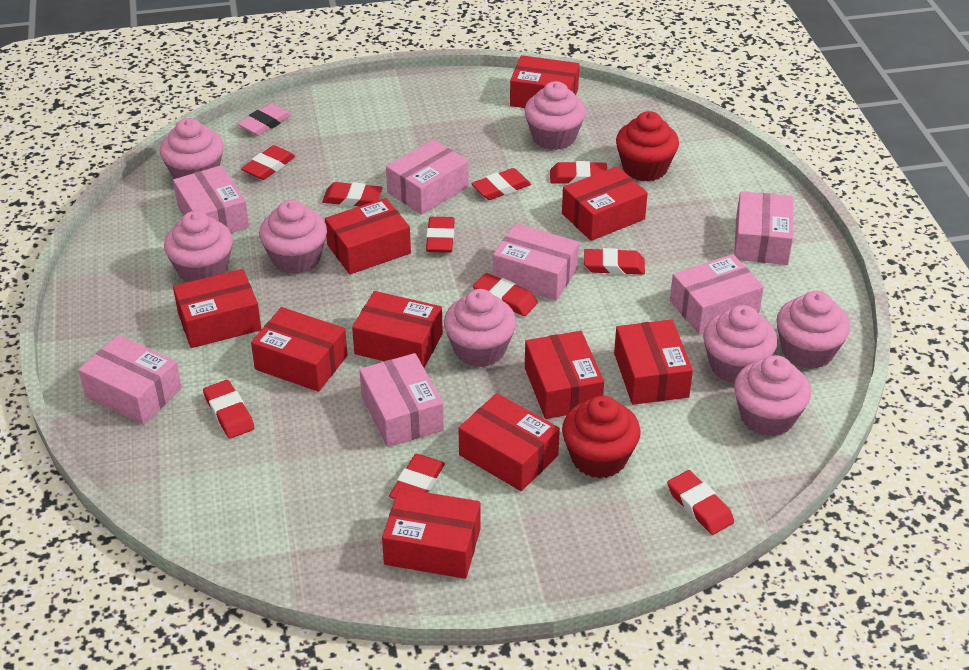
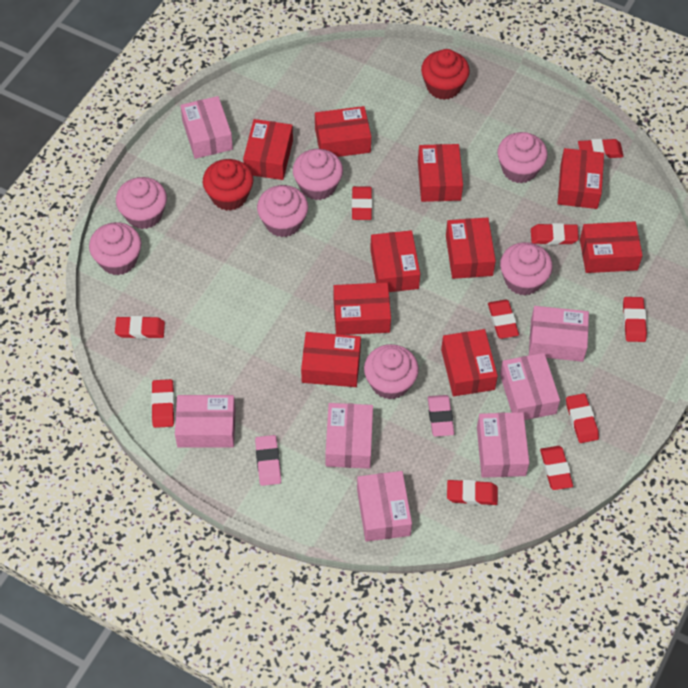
pink cupcake: 8 -> 7
pink eraser: 1 -> 2

